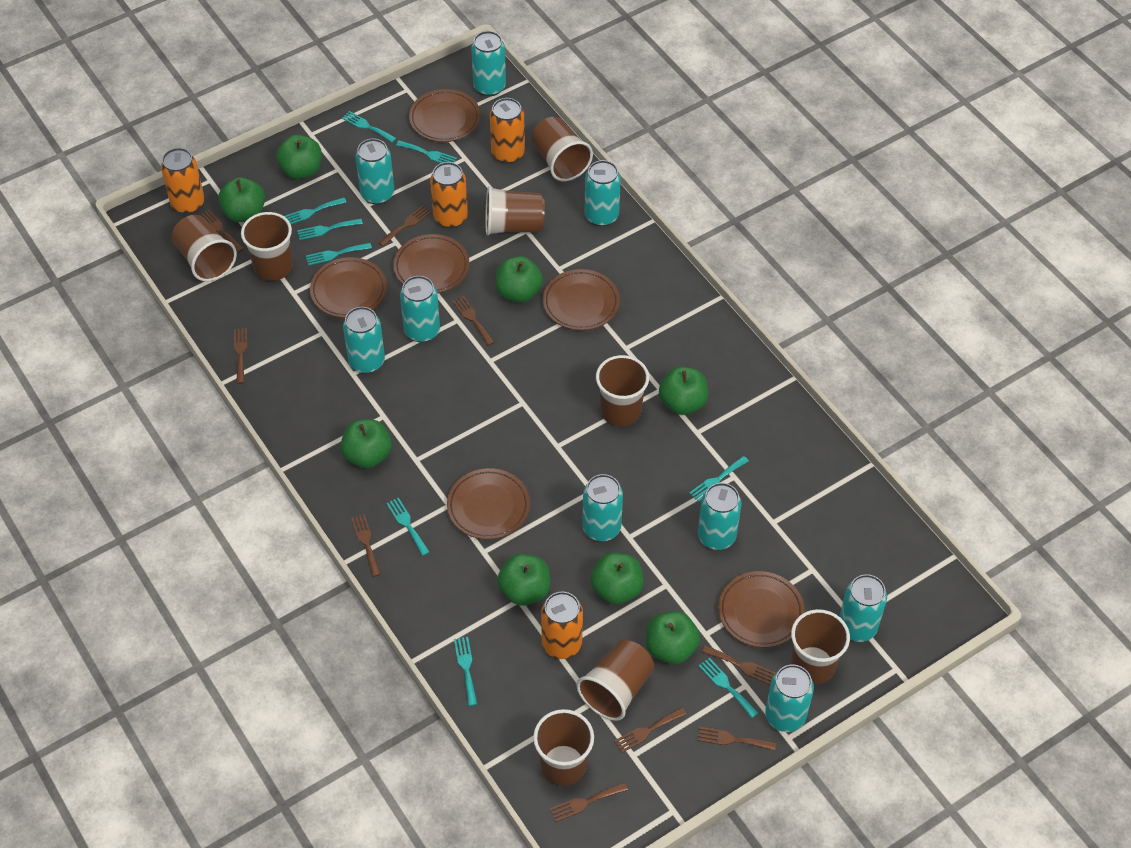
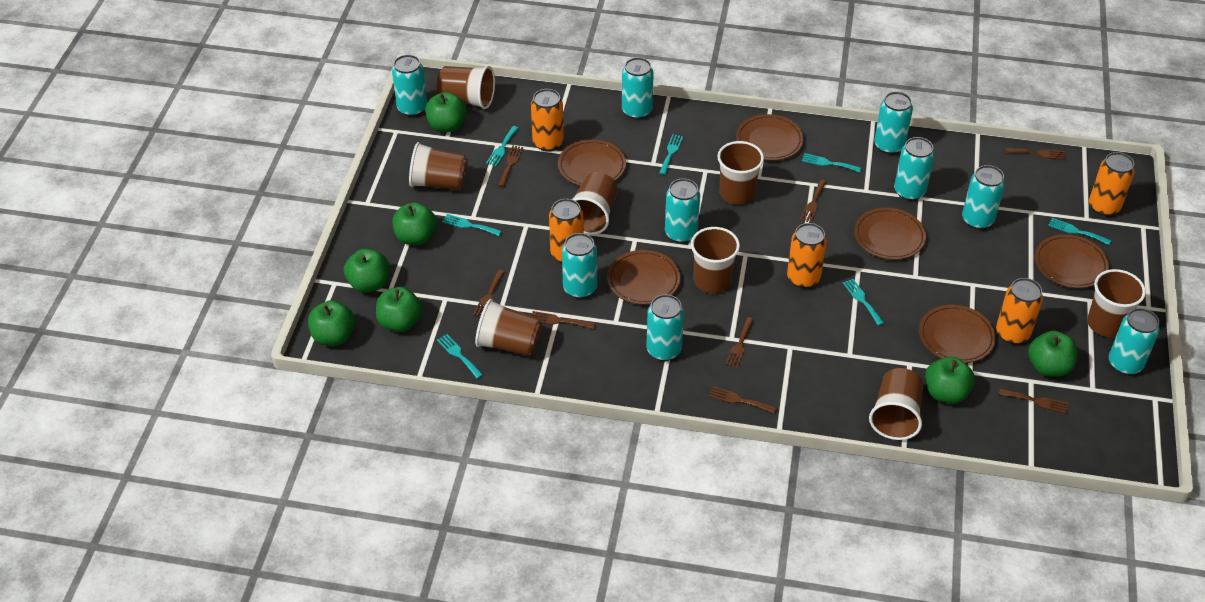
brown fork: 9 -> 8
green apple: 8 -> 7
orange can: 4 -> 5
turquoise fork: 9 -> 7

